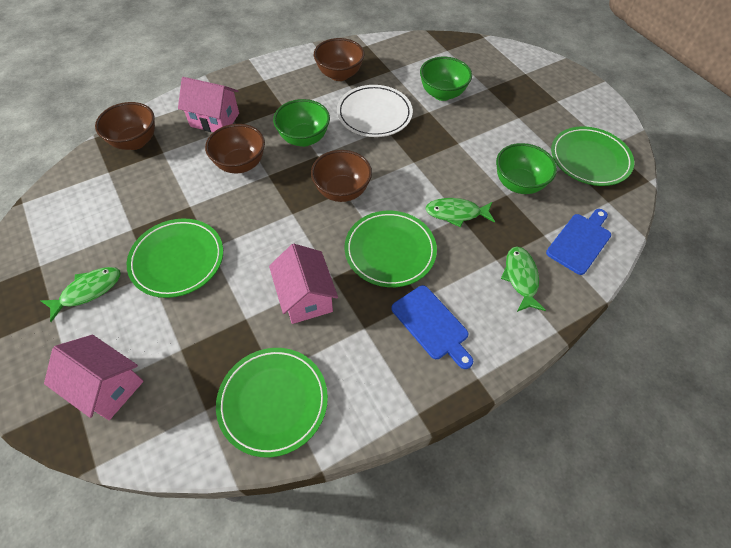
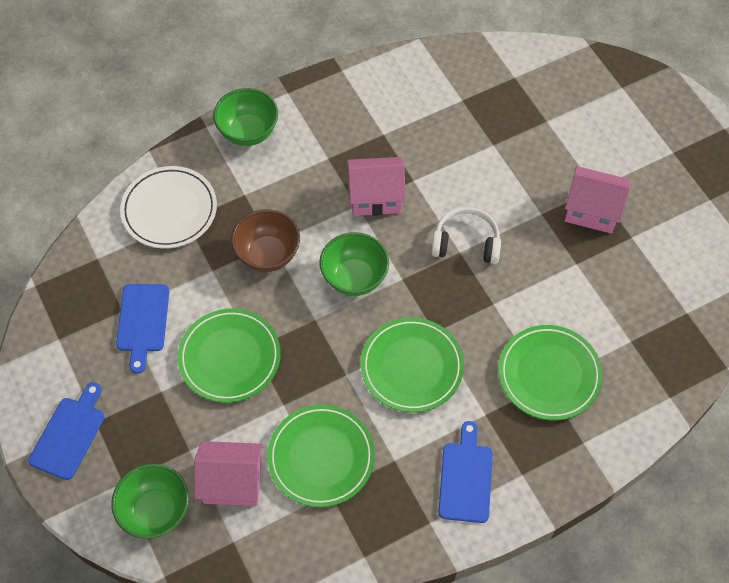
blue cutting board: 2 -> 3
brown bowl: 4 -> 1
green fish: 3 -> 0
white headphones: 0 -> 1

